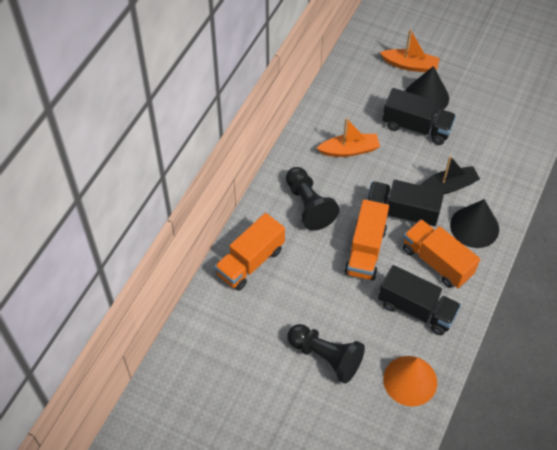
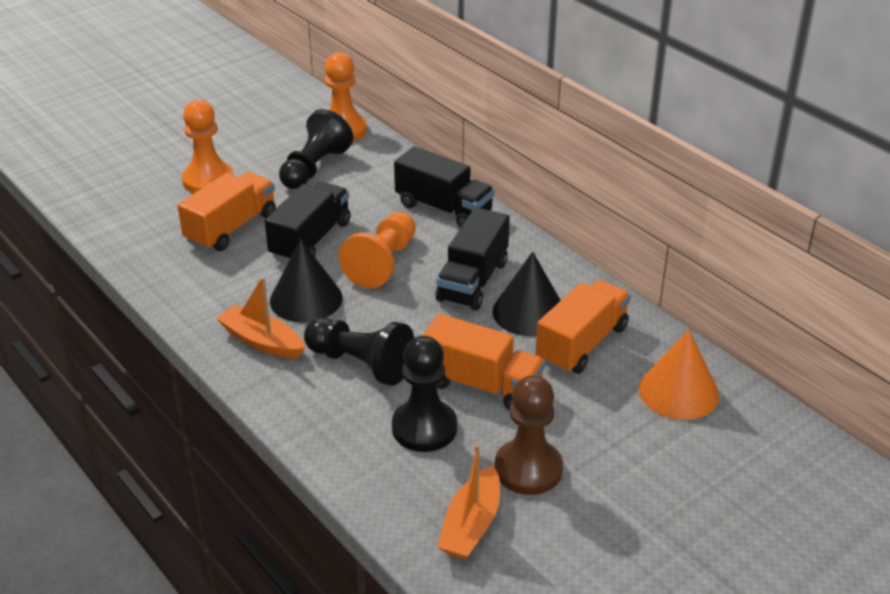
black boat: 1 -> 0
black pawn: 2 -> 3
brown pawn: 0 -> 1
orange pawn: 0 -> 3

